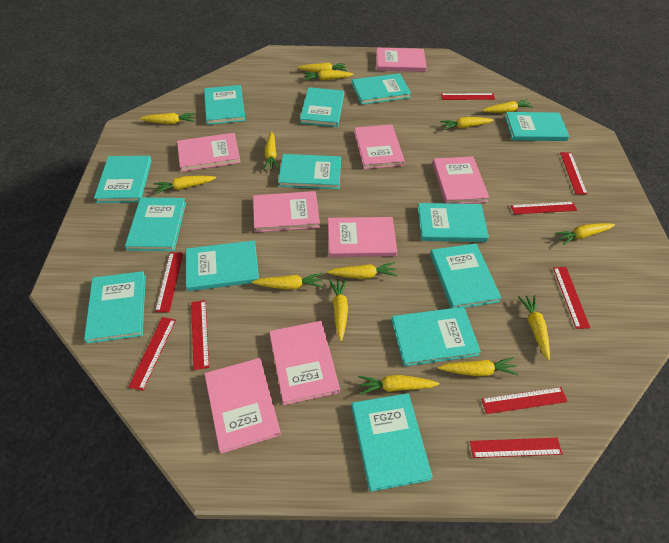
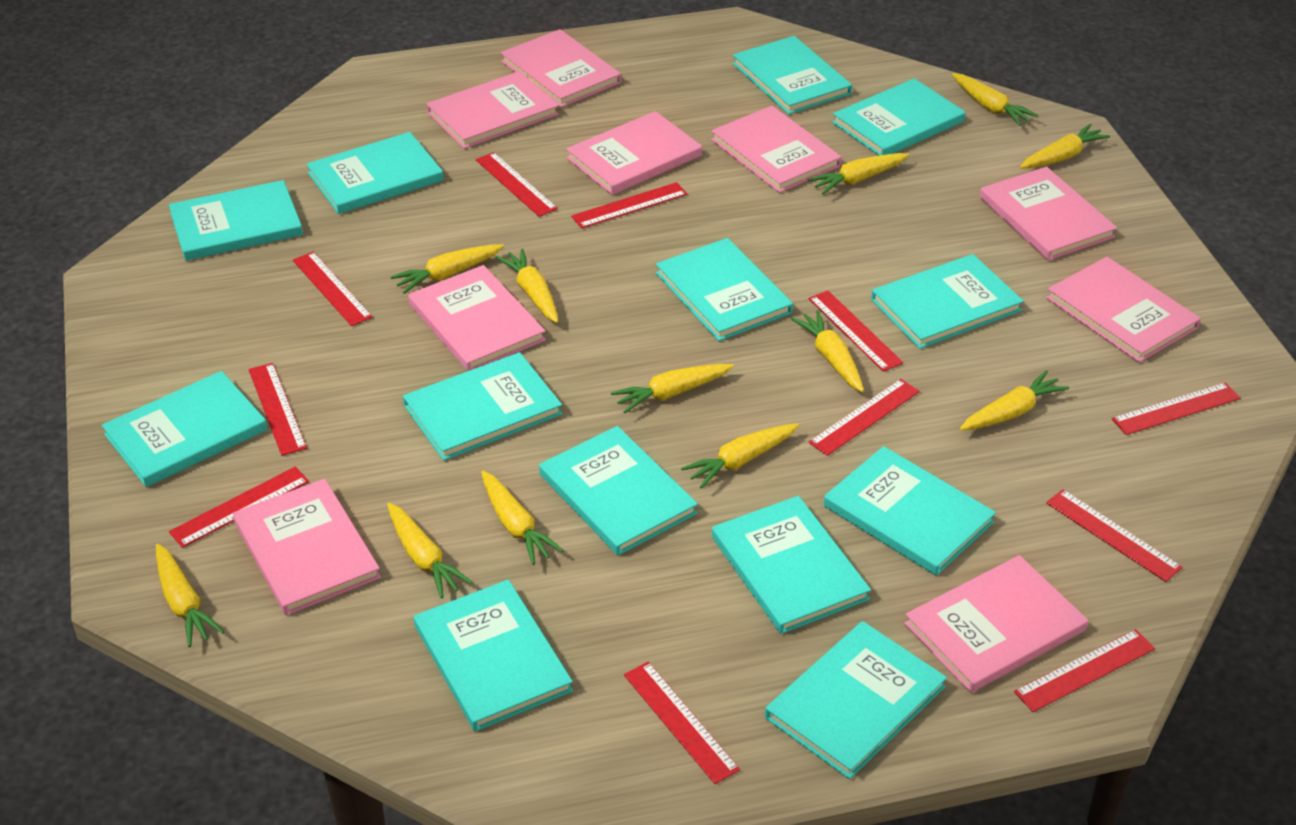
pink book: 8 -> 9
red ruler: 9 -> 11
yellow carrot: 14 -> 12

